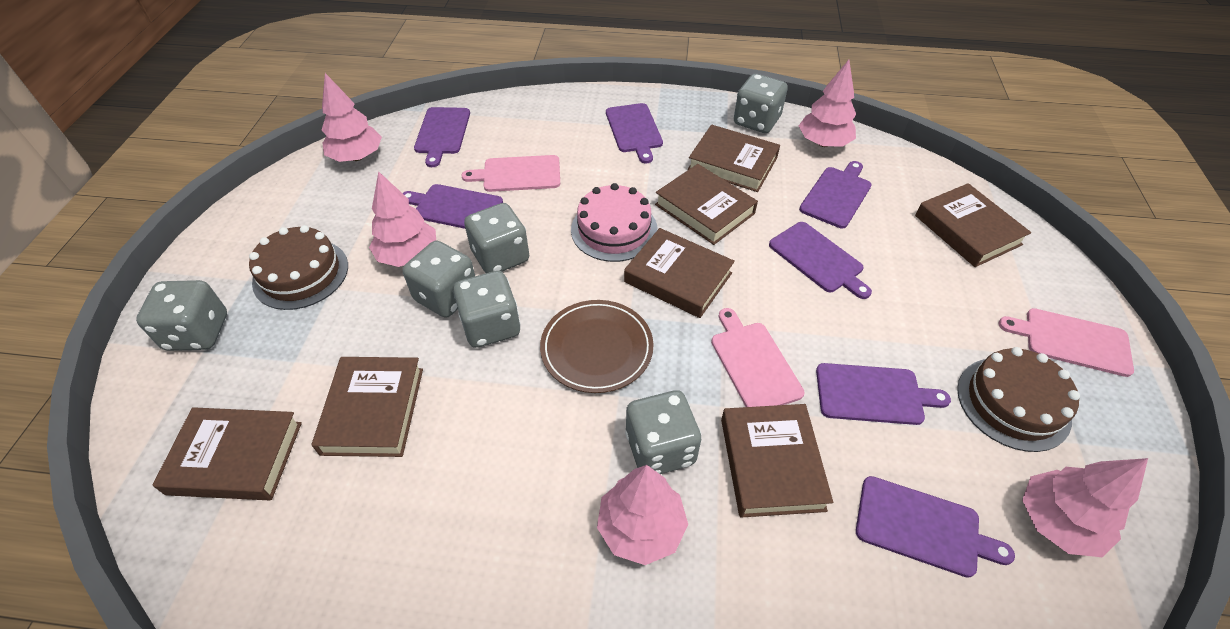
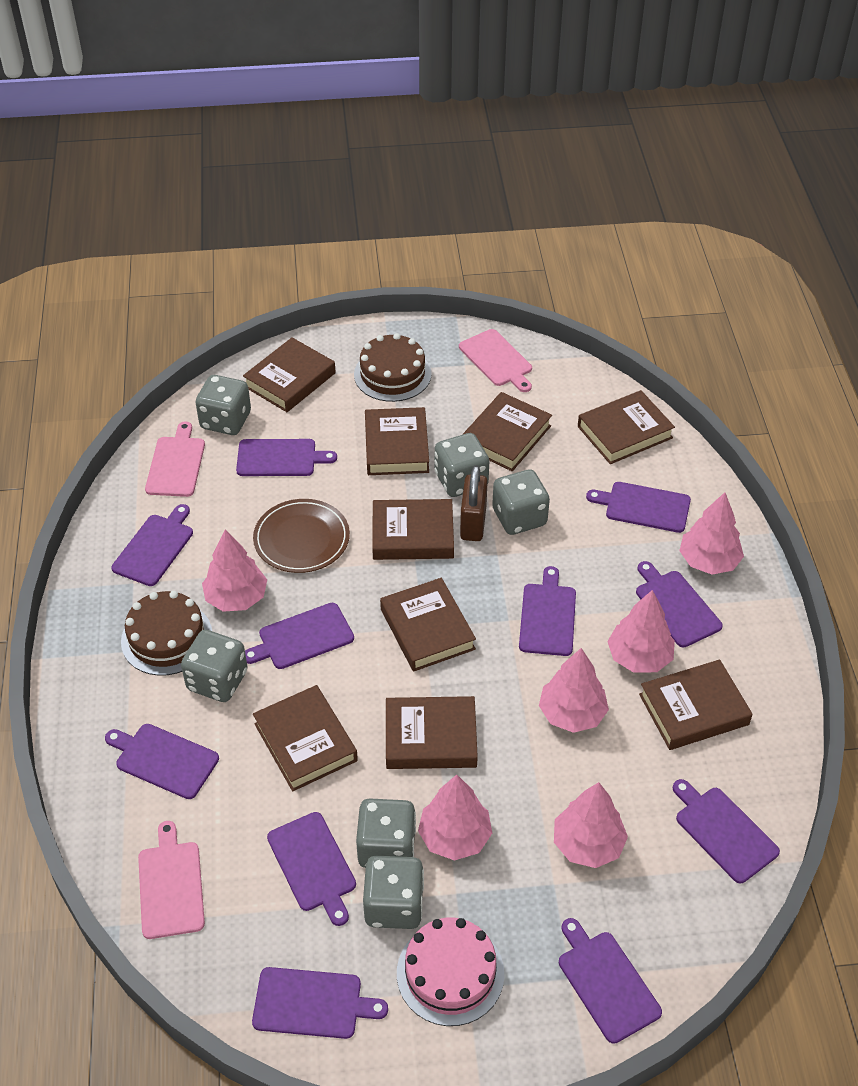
brown book: 7 -> 9
brown padlock: 0 -> 1
pink tree: 5 -> 6
purple cutting board: 7 -> 11

